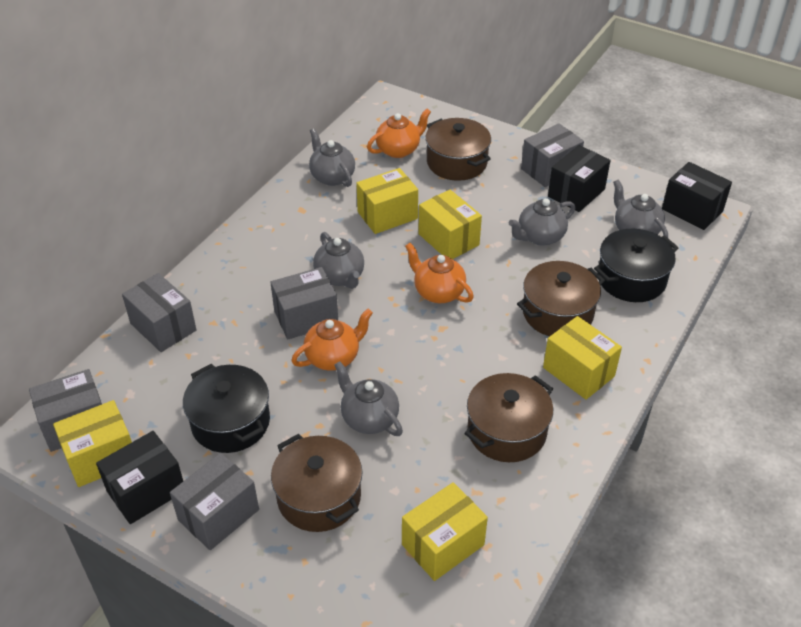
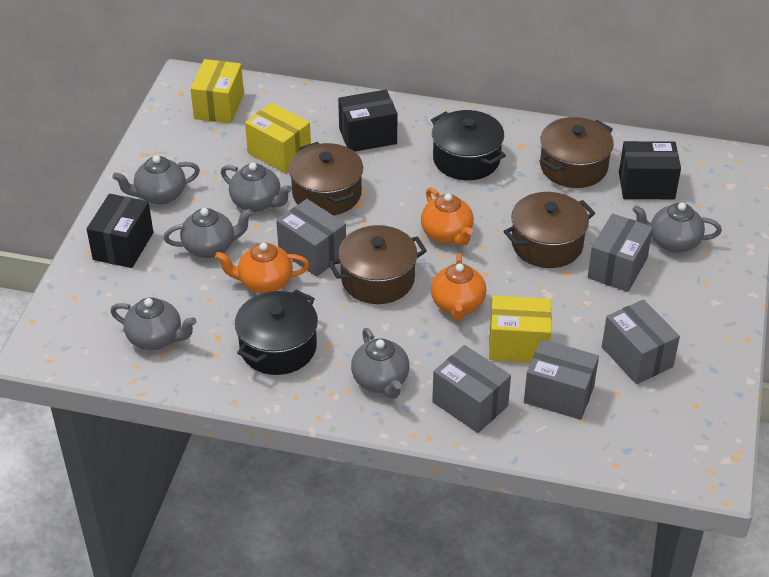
grey teapot: 5 -> 6
yellow box: 5 -> 3

